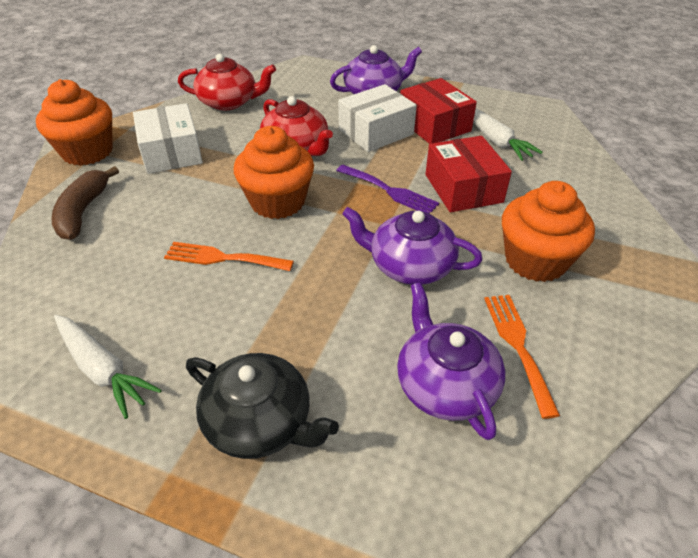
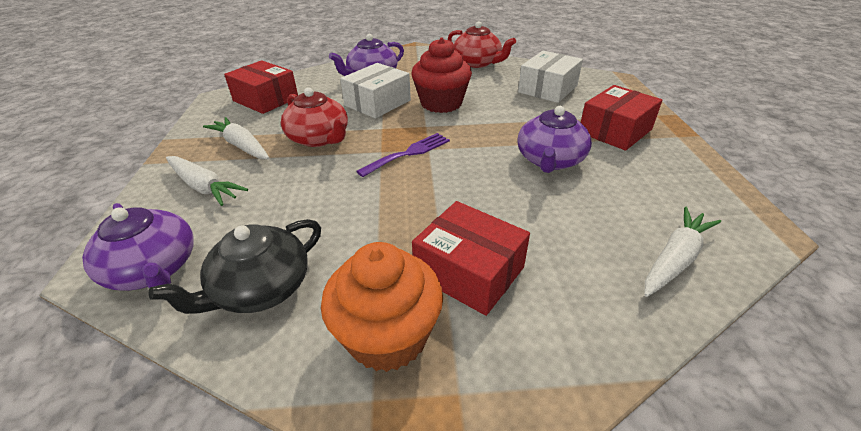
brown banana: 1 -> 0
orange cupcake: 3 -> 1
orange fork: 2 -> 0
red box: 2 -> 3
red cupcake: 0 -> 1
white carrot: 2 -> 3

